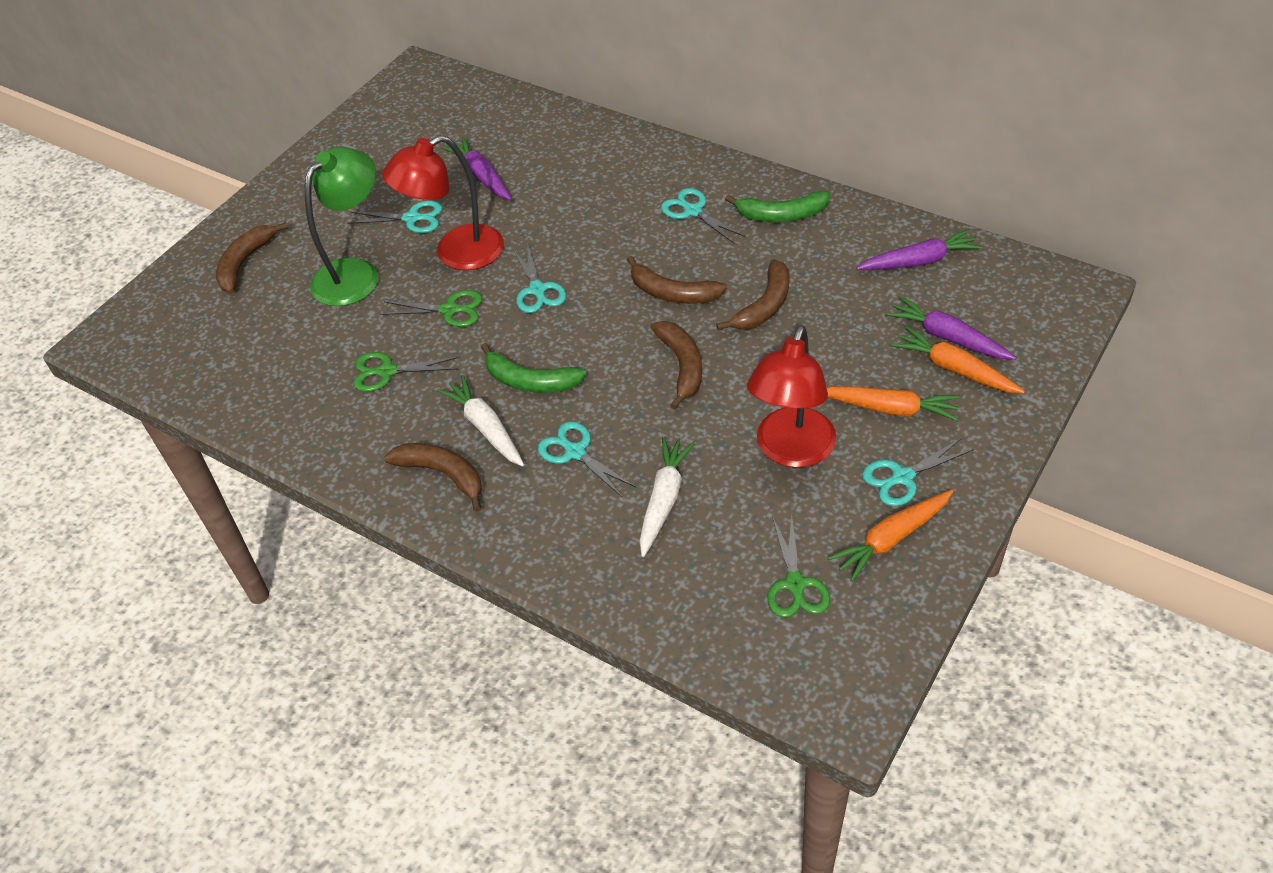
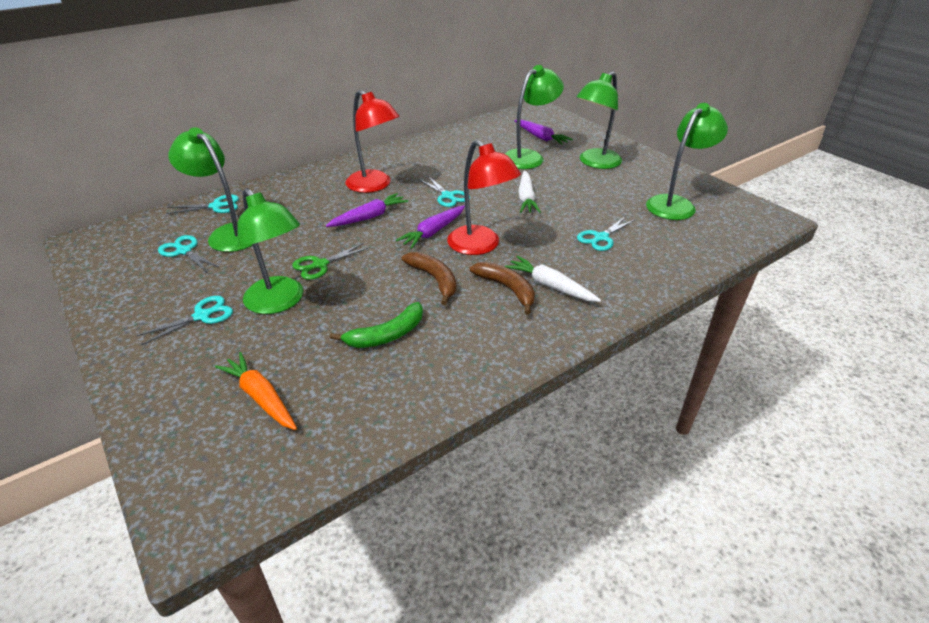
brown banana: 5 -> 2
green banana: 2 -> 1
green lamp: 1 -> 5
green scissors: 3 -> 1
orange carrot: 3 -> 1

